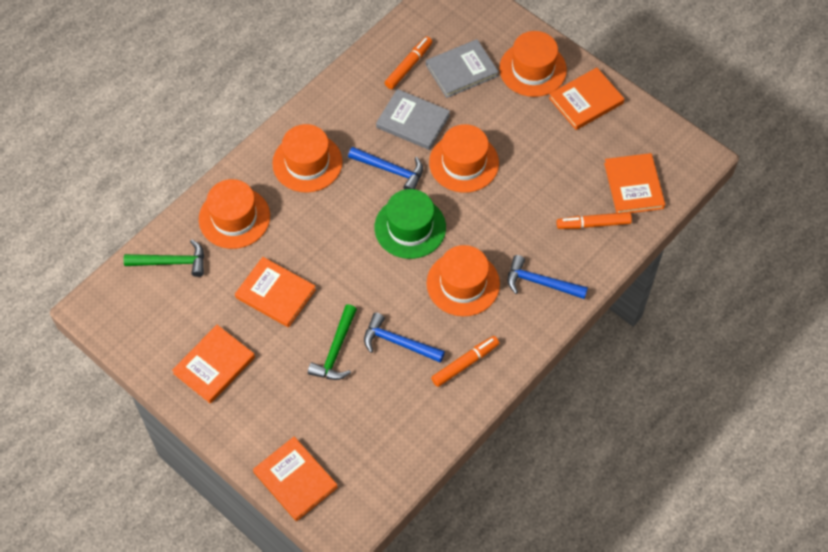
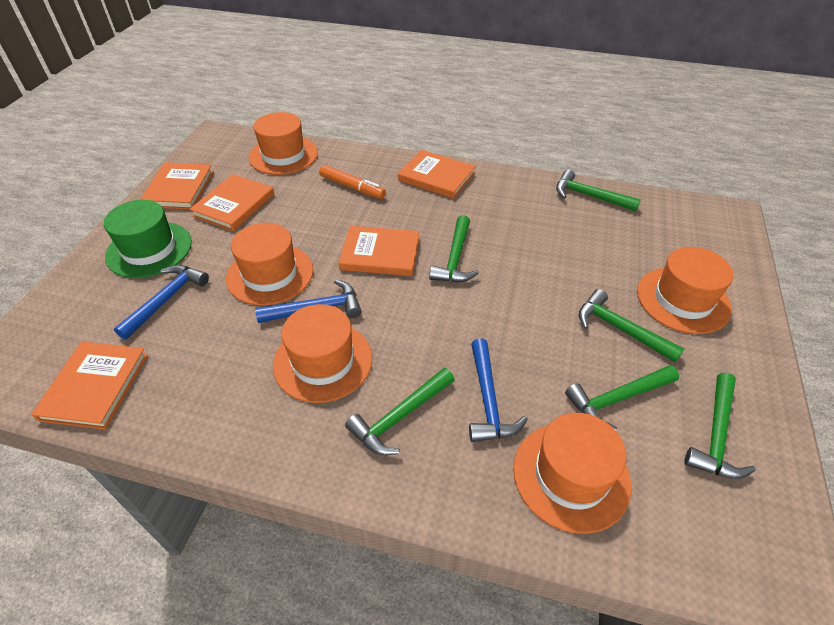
green hammer: 2 -> 6
grey book: 2 -> 0
orange marker: 3 -> 1

